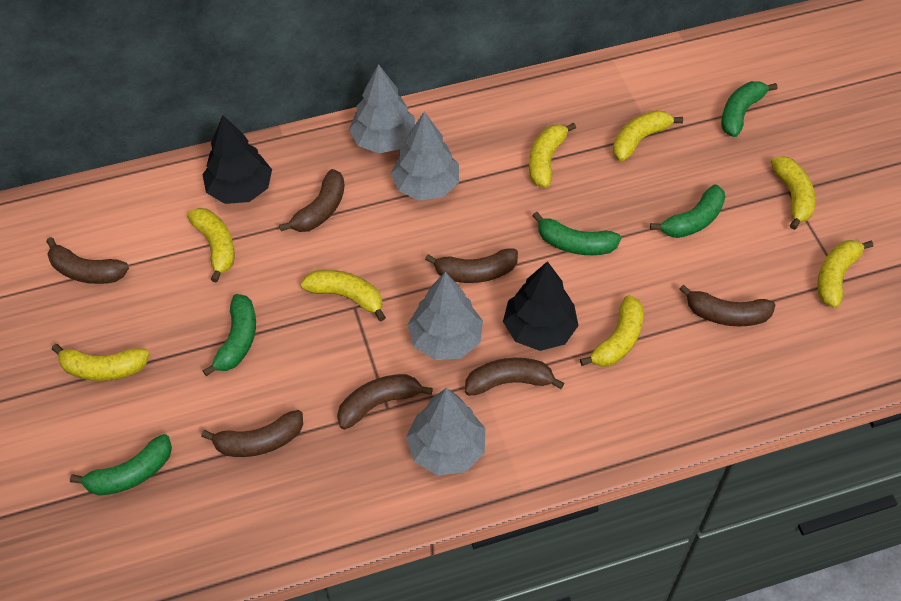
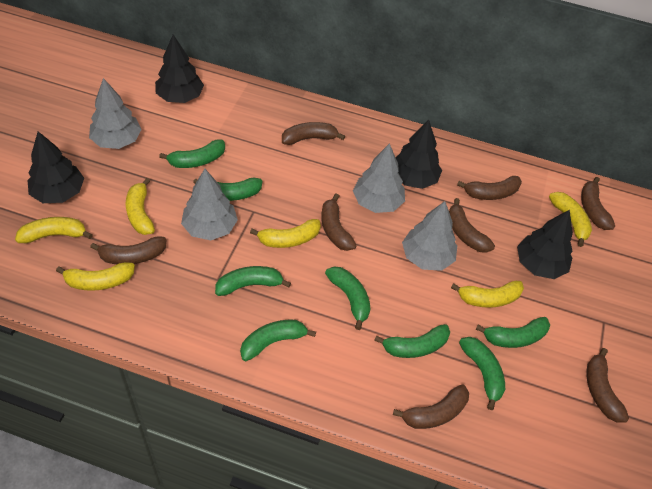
black tree: 2 -> 4
brown banana: 7 -> 8
green banana: 5 -> 8
yellow banana: 8 -> 6

